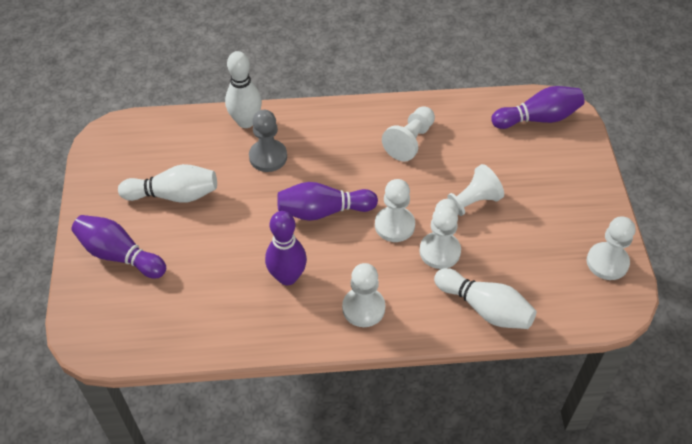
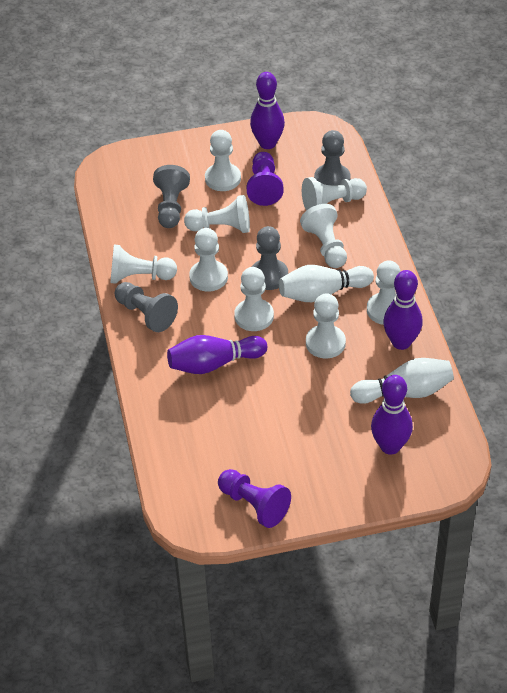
grey pawn: 1 -> 4
purple pawn: 0 -> 2
white bowling pin: 3 -> 2
white pawn: 6 -> 9

